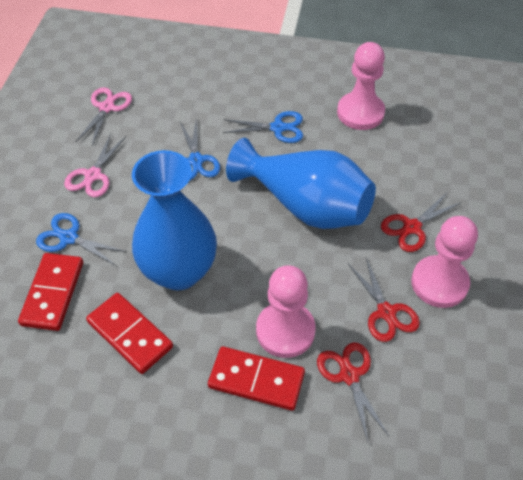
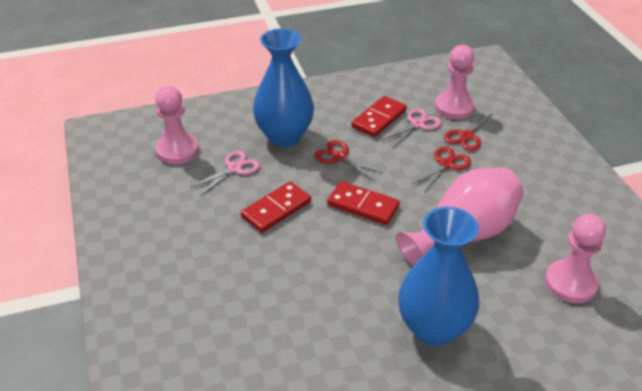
blue scissors: 3 -> 0
pink vase: 0 -> 1

